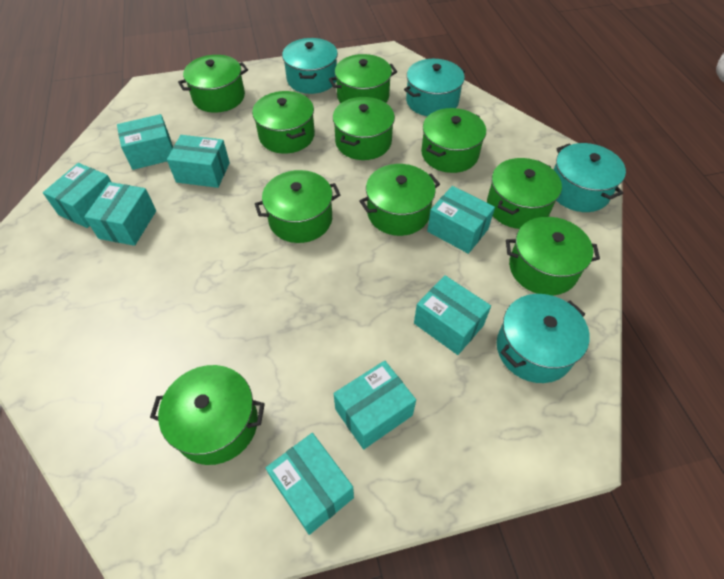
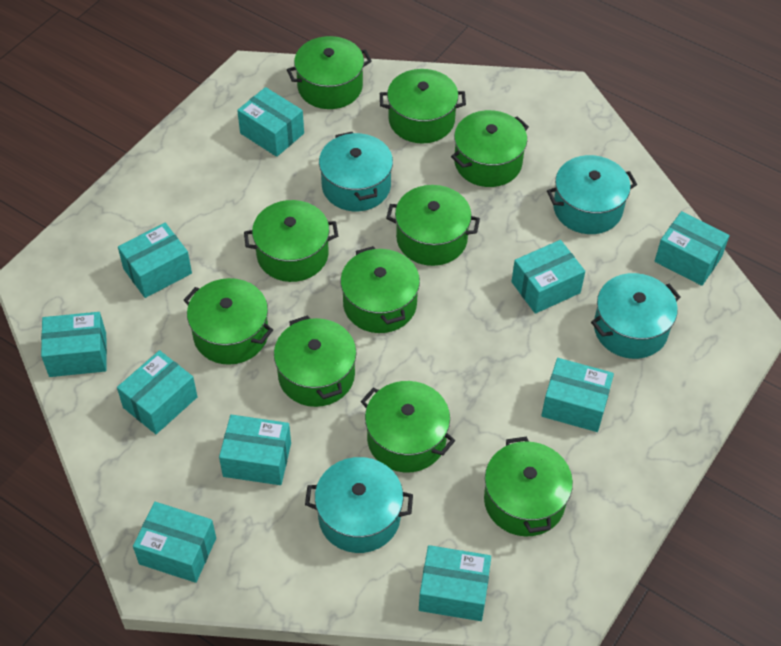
turquoise box: 8 -> 10

